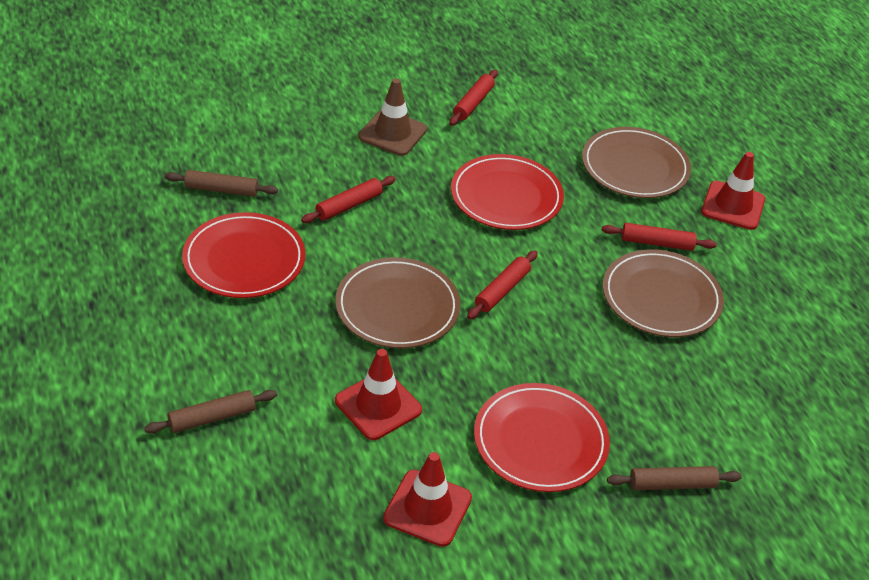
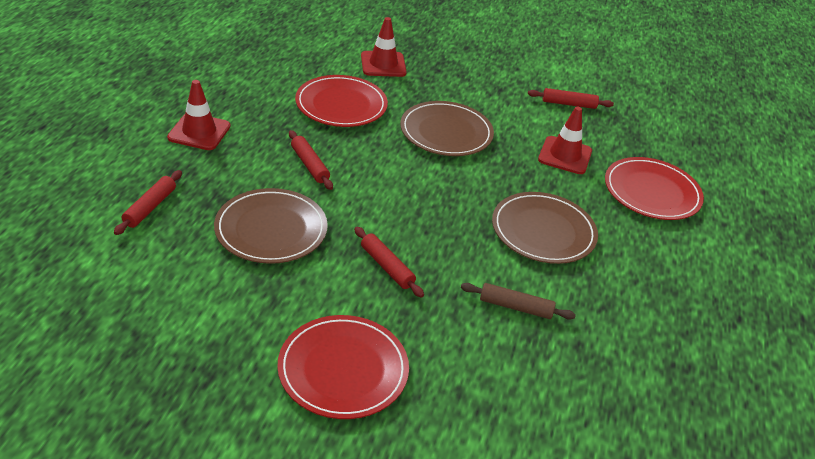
brown rolling pin: 3 -> 1
brown traffic cone: 1 -> 0

